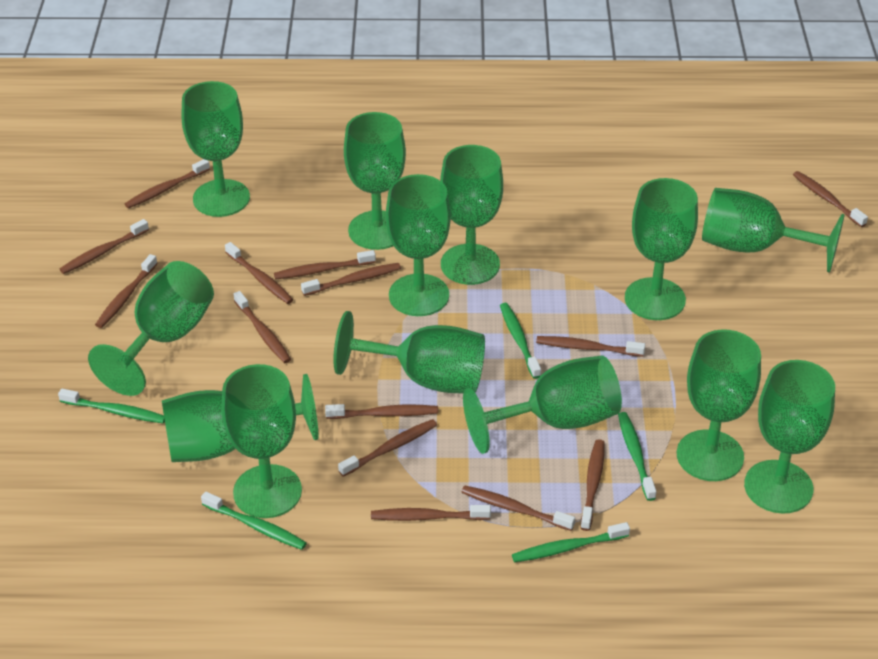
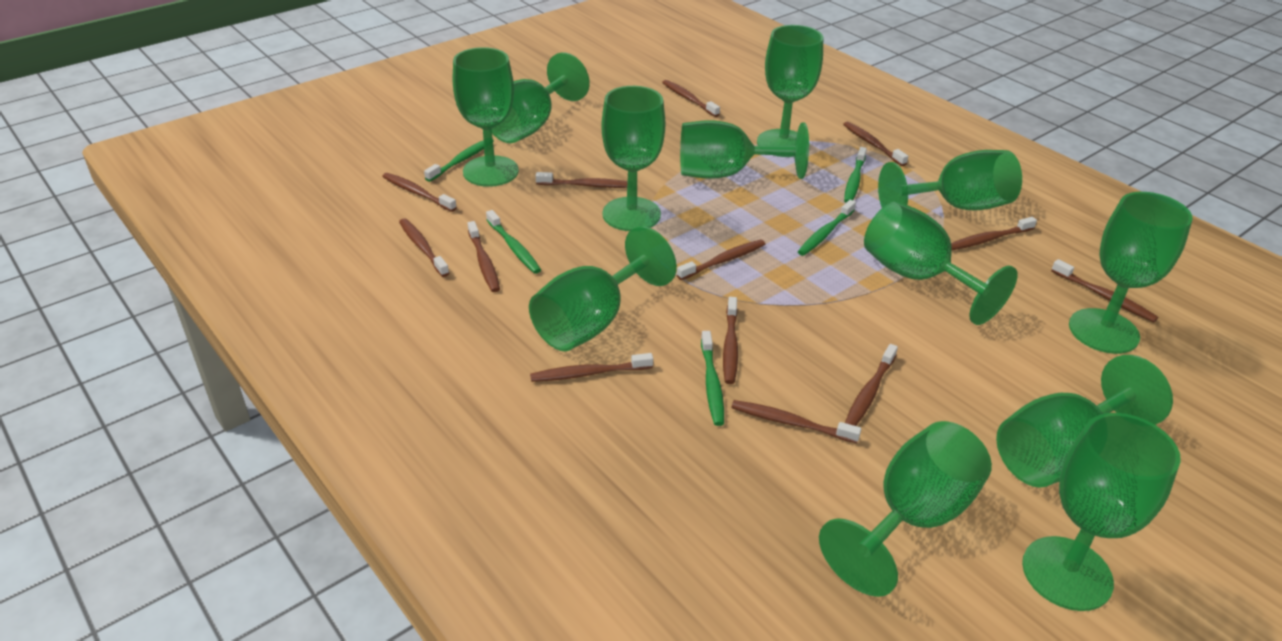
brown toothbrush: 14 -> 13
green goblet: 13 -> 12

